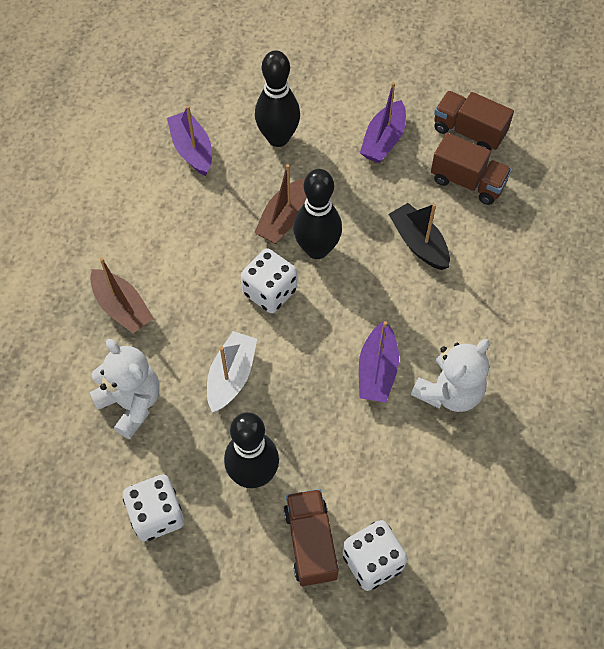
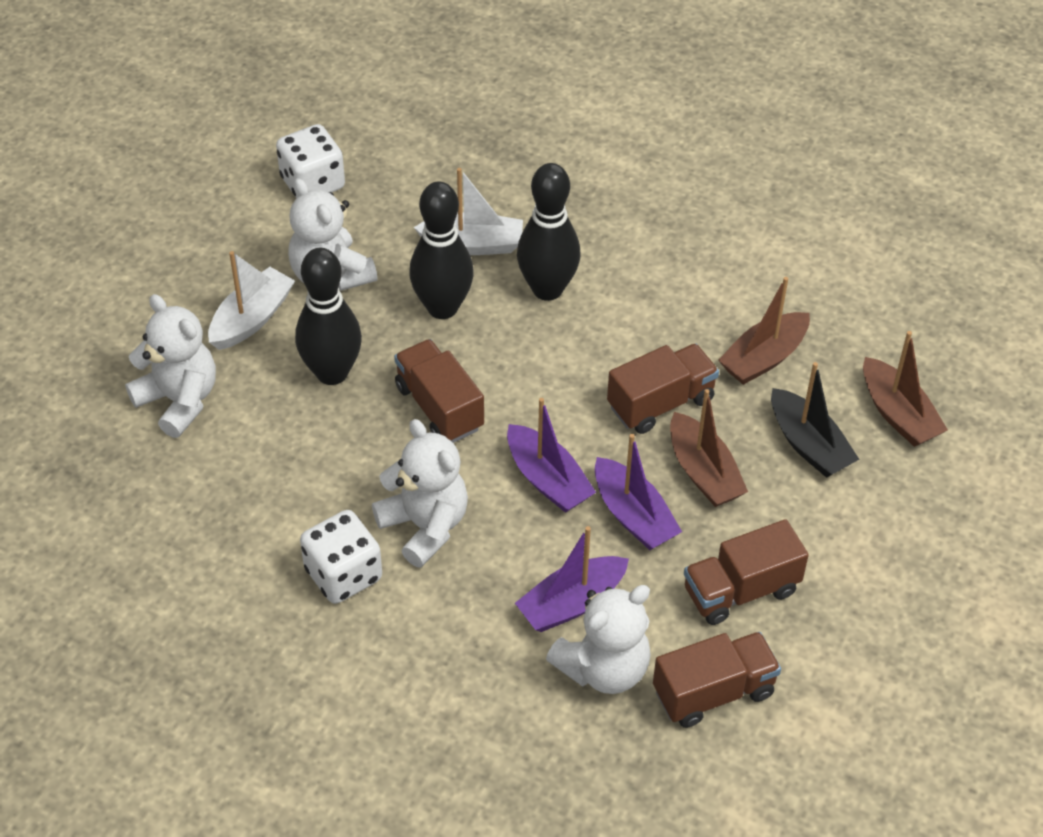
brown boat: 2 -> 3
brown truck: 3 -> 4
white boat: 1 -> 2
white dice: 3 -> 2
white teddy bear: 2 -> 4

